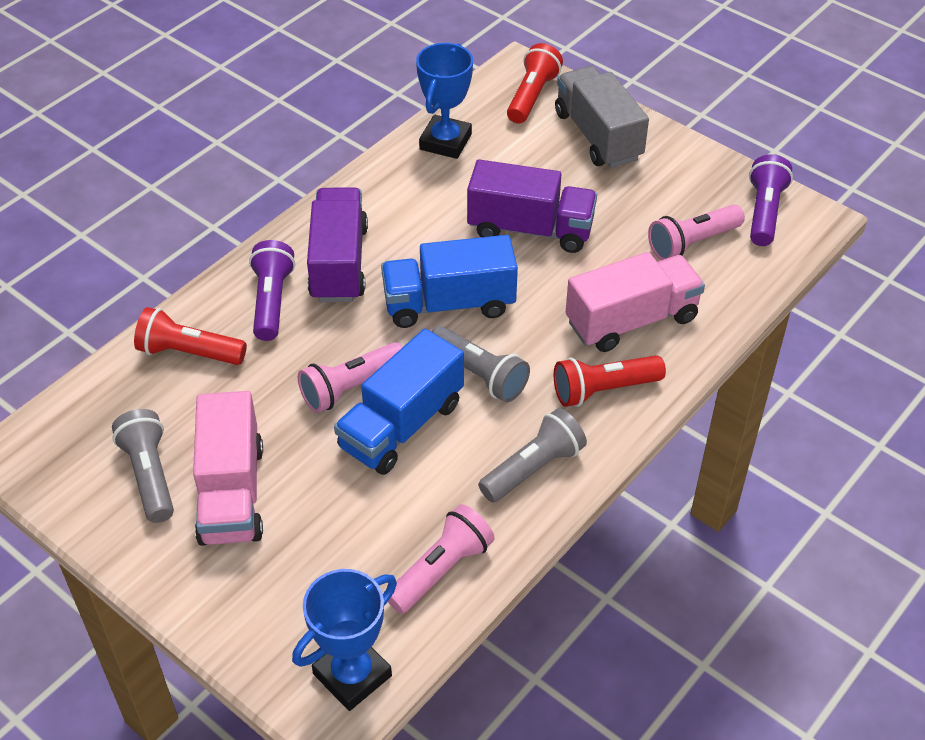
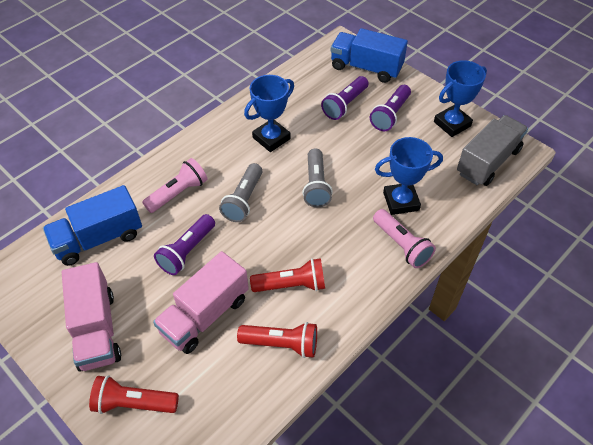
blue trophy: 2 -> 3
grey flashlight: 3 -> 2
pink flashlight: 3 -> 2
purple flashlight: 2 -> 3
purple truck: 2 -> 0

